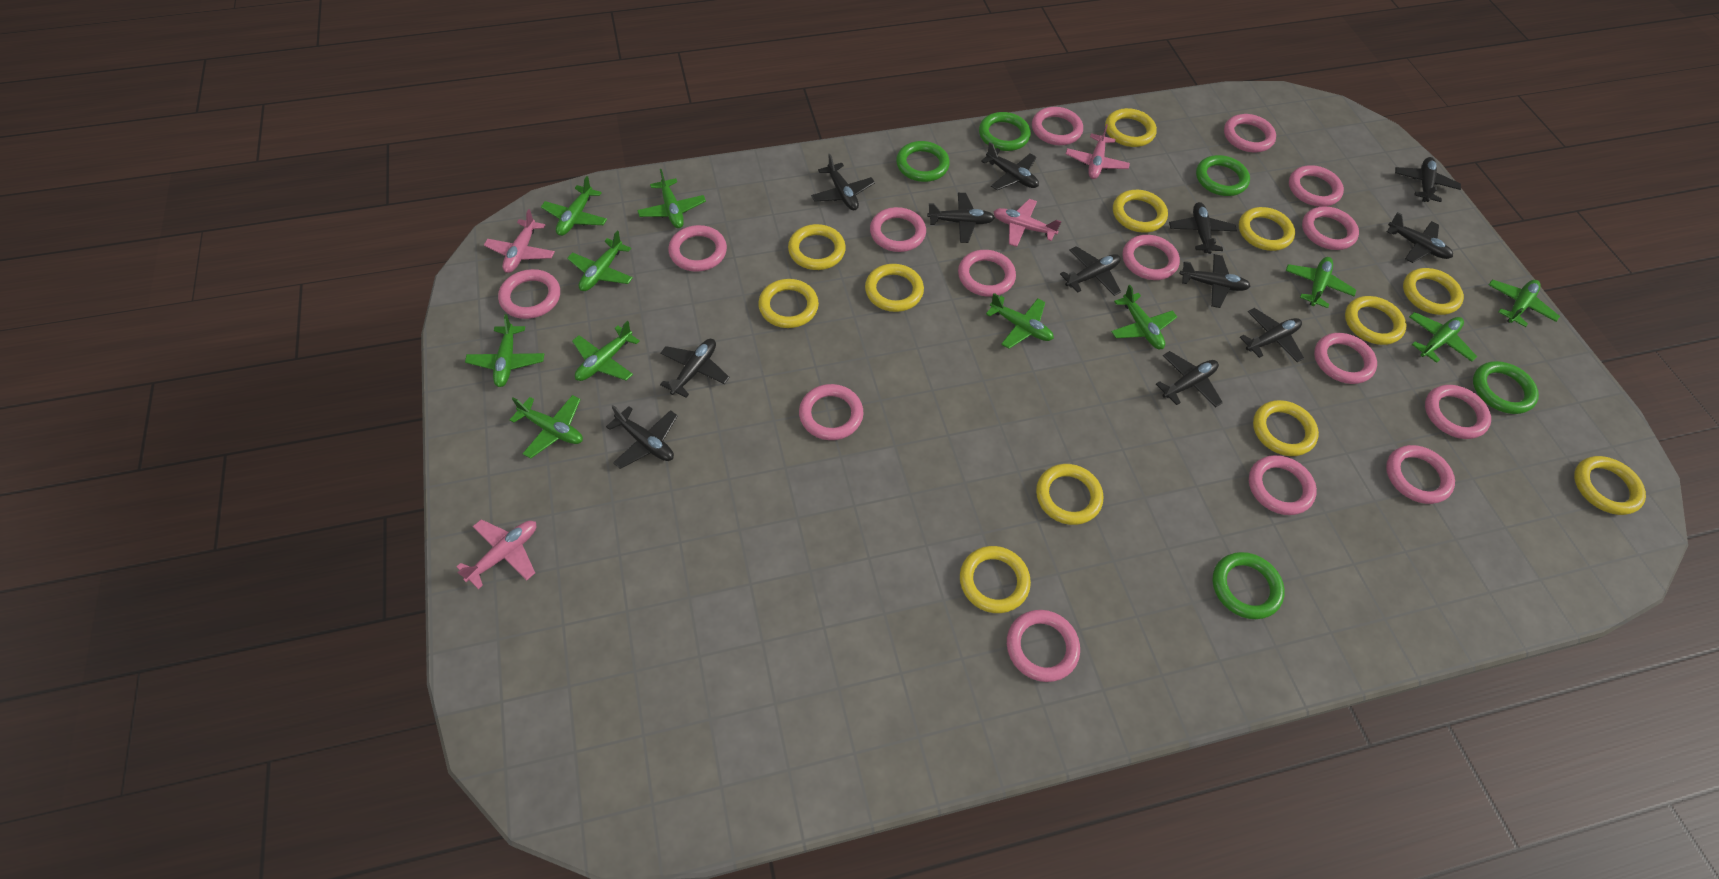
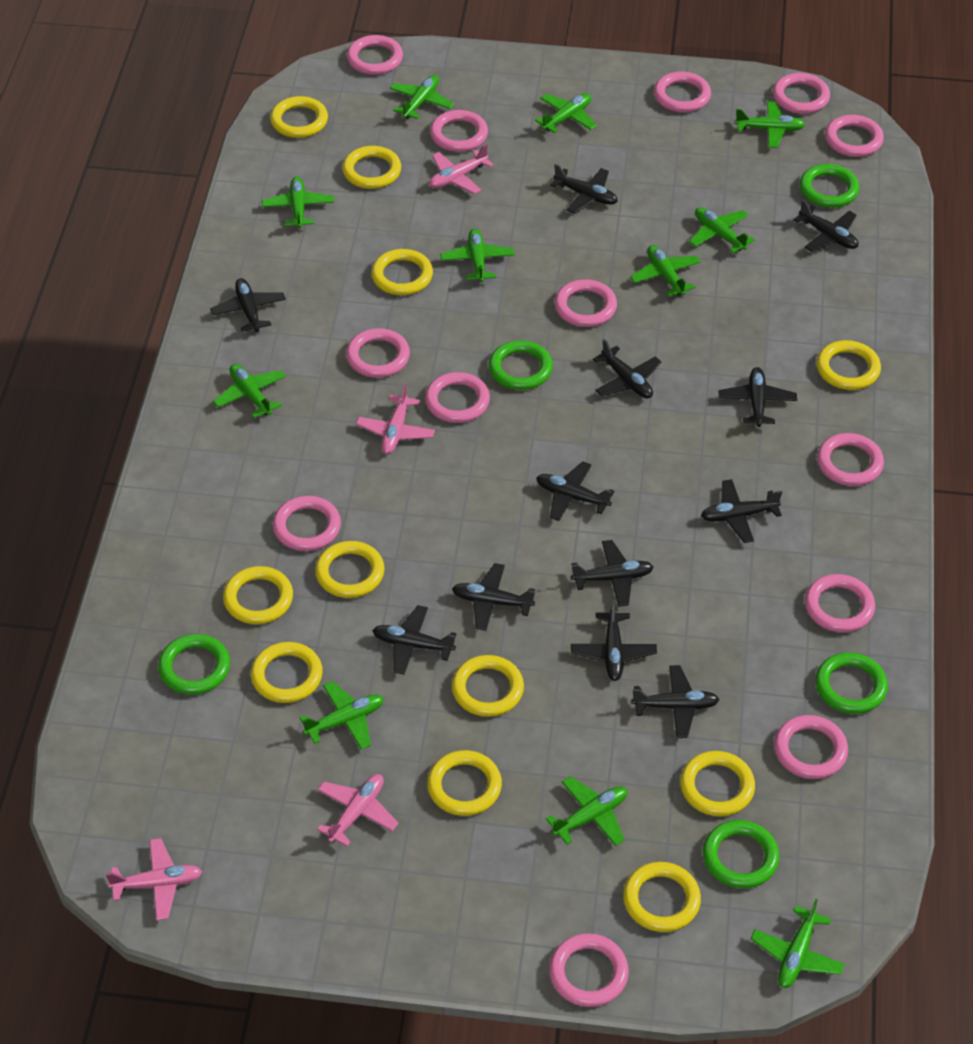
pink ring: 15 -> 13
yellow ring: 12 -> 11

